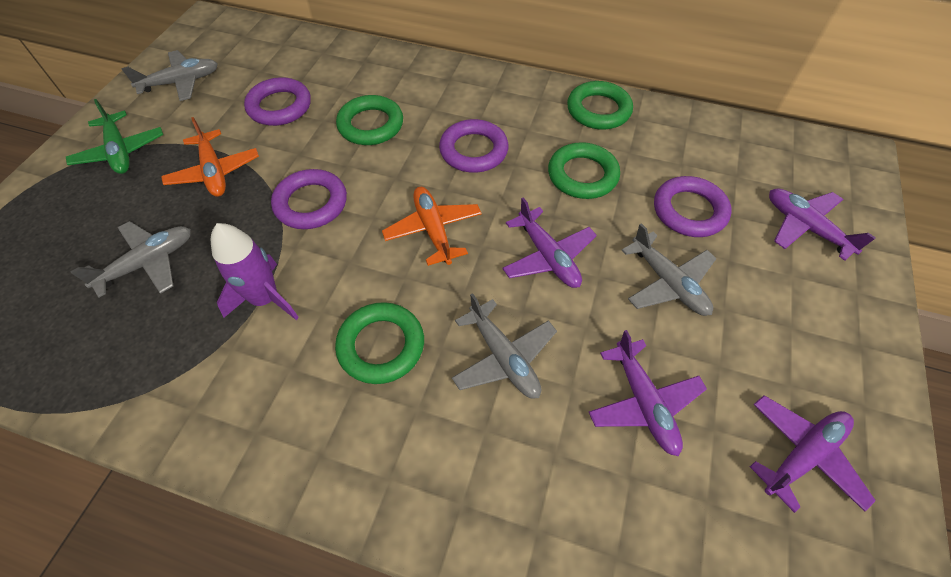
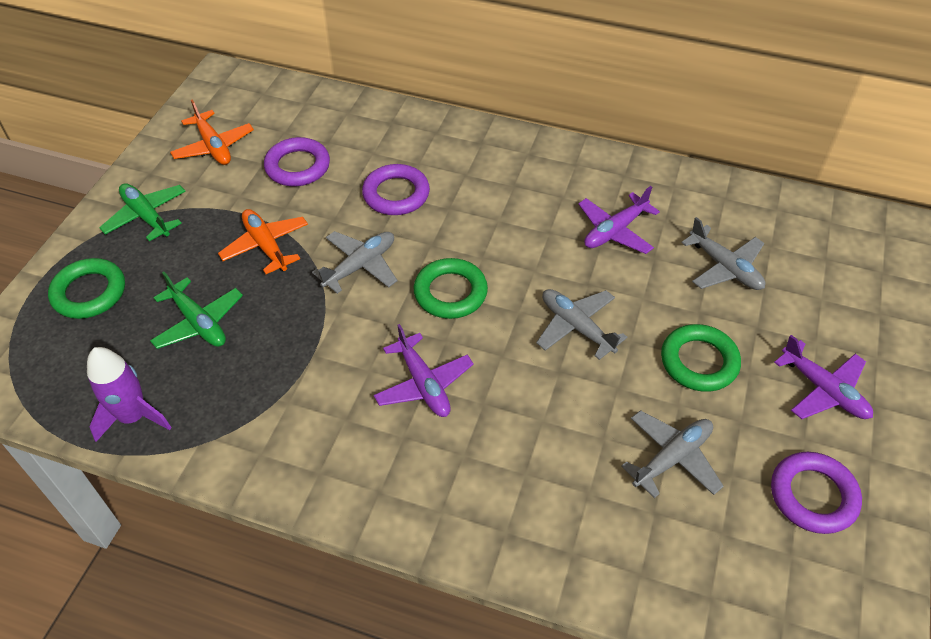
green plane: 1 -> 2
green ring: 4 -> 3
purple plane: 4 -> 3
purple ring: 4 -> 3

